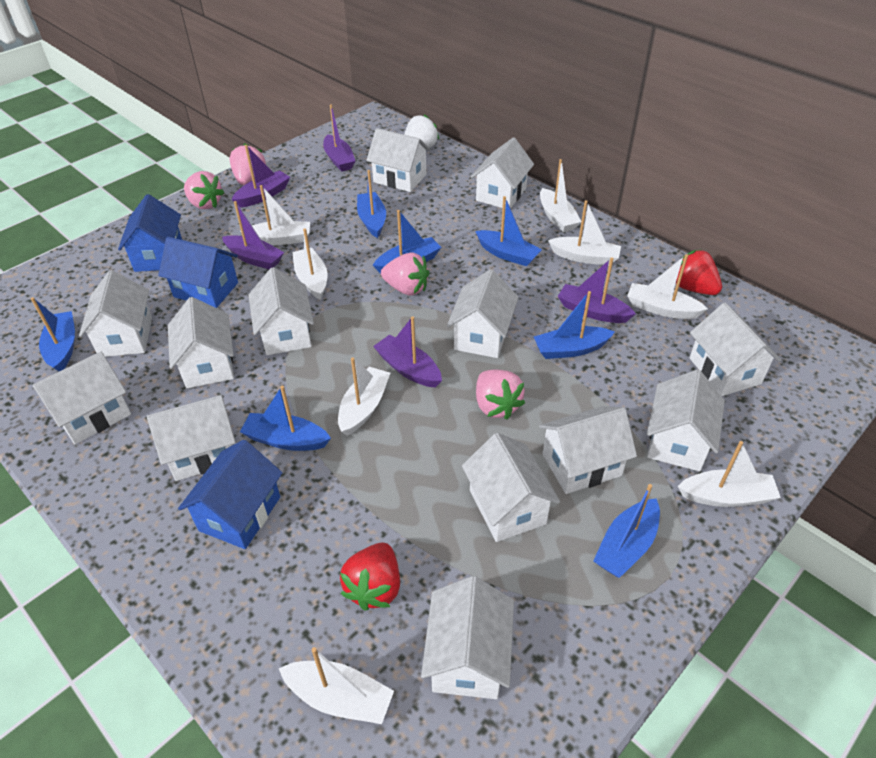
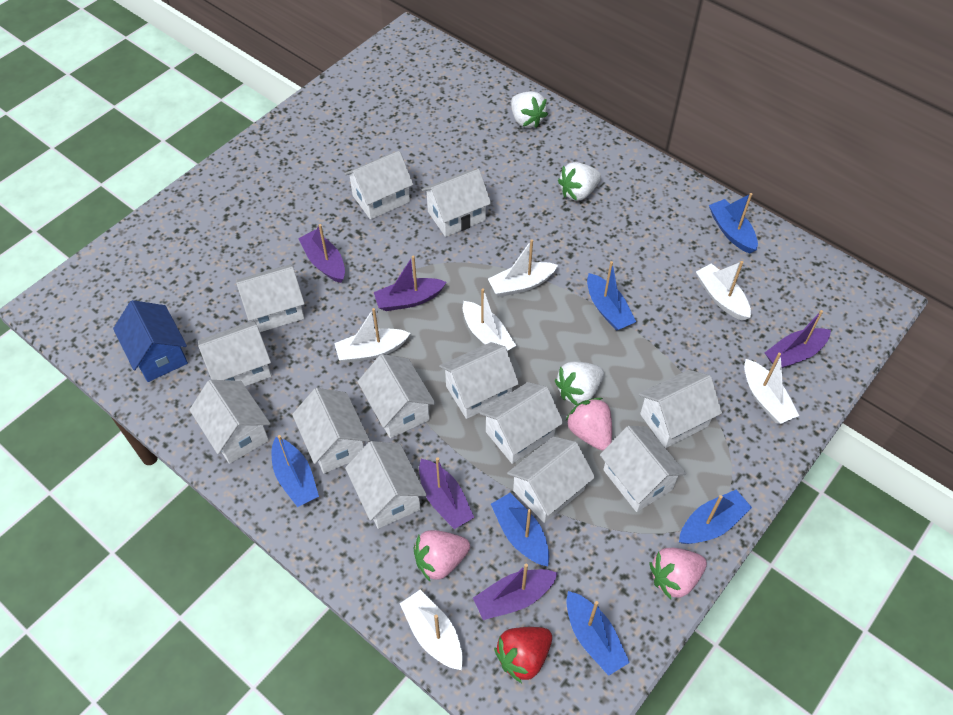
blue boat: 7 -> 6
blue house: 3 -> 1
pink strawberry: 4 -> 3
red strawberry: 2 -> 1
white boat: 8 -> 6
white strawberry: 1 -> 3

